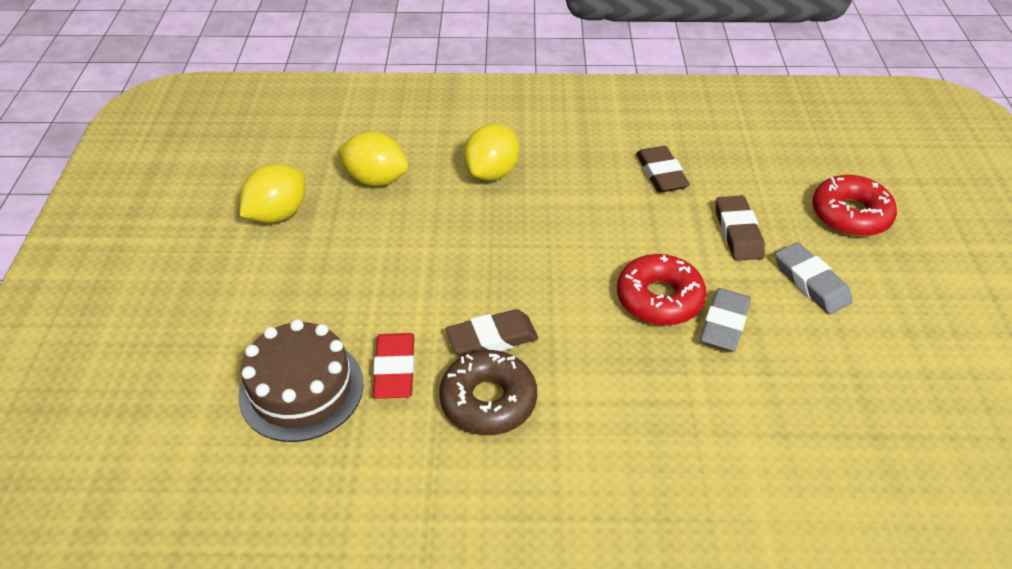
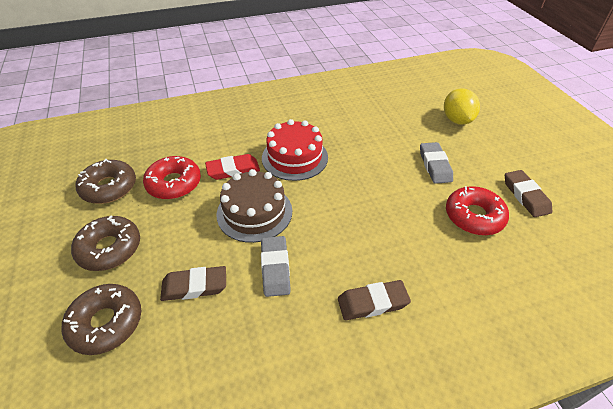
brown donut: 1 -> 3
red cake: 0 -> 1
yellow lemon: 3 -> 1

